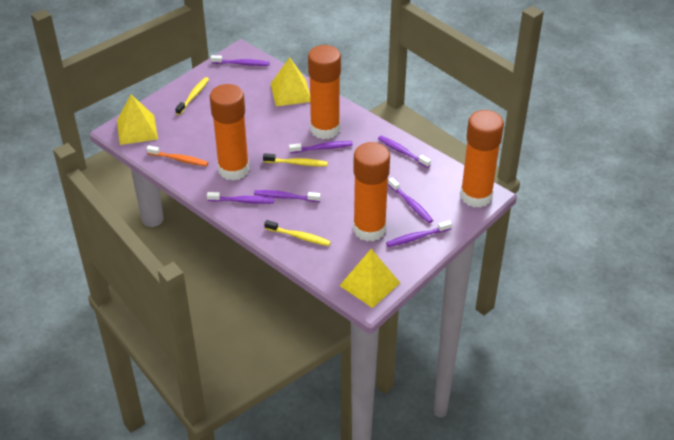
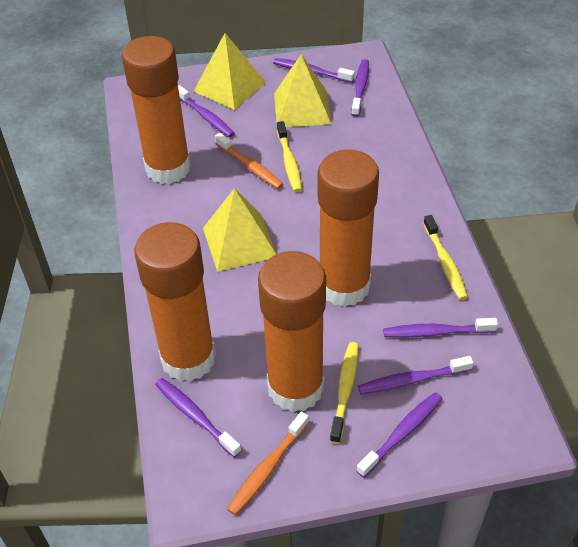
orange toothbrush: 1 -> 2

